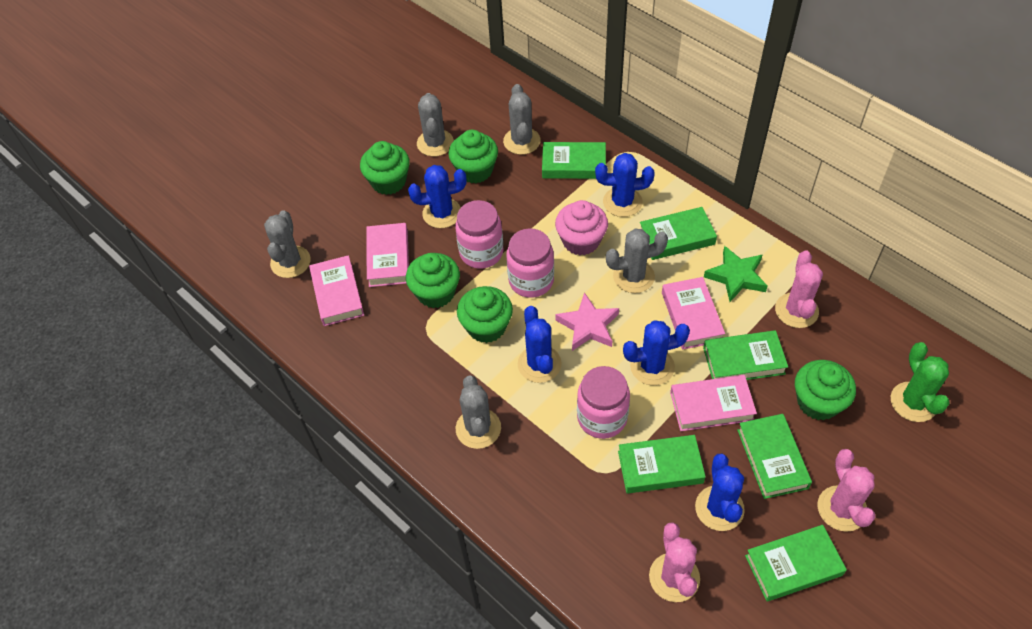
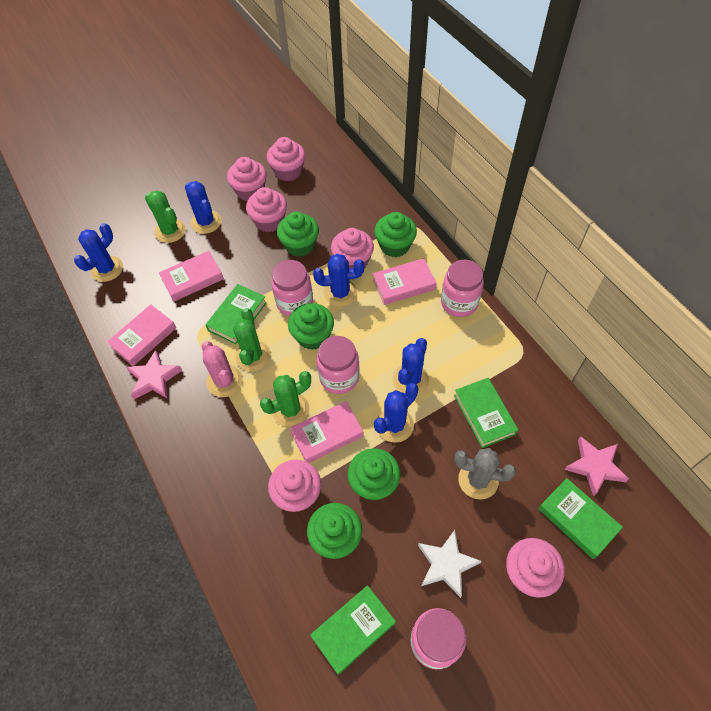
green book: 6 -> 4
green cactus: 1 -> 3
green star: 1 -> 0
grey cactus: 5 -> 1
pink cactus: 3 -> 1
pink cupcake: 1 -> 6
pink jar: 3 -> 4
pink star: 1 -> 2
white star: 0 -> 1

